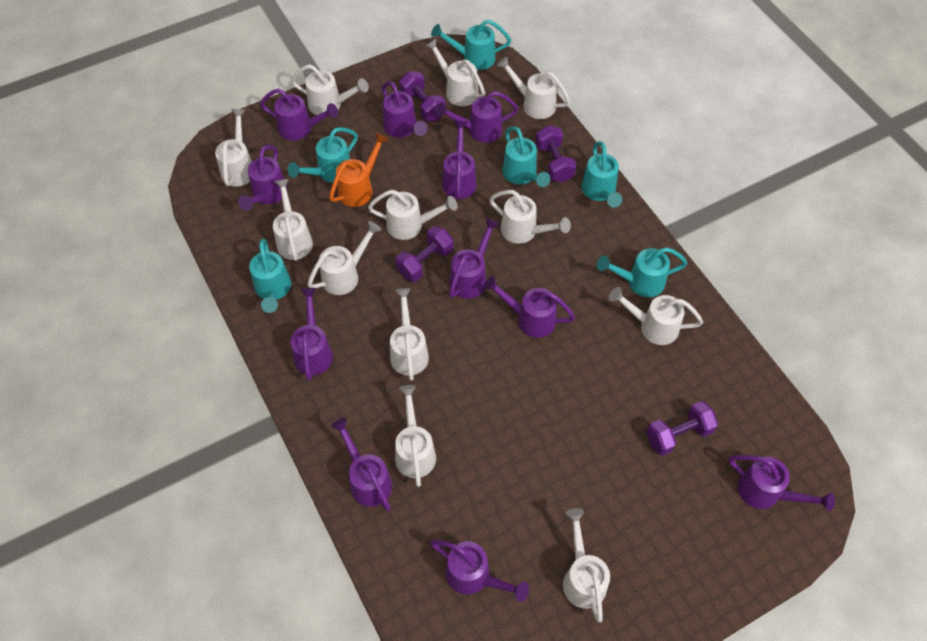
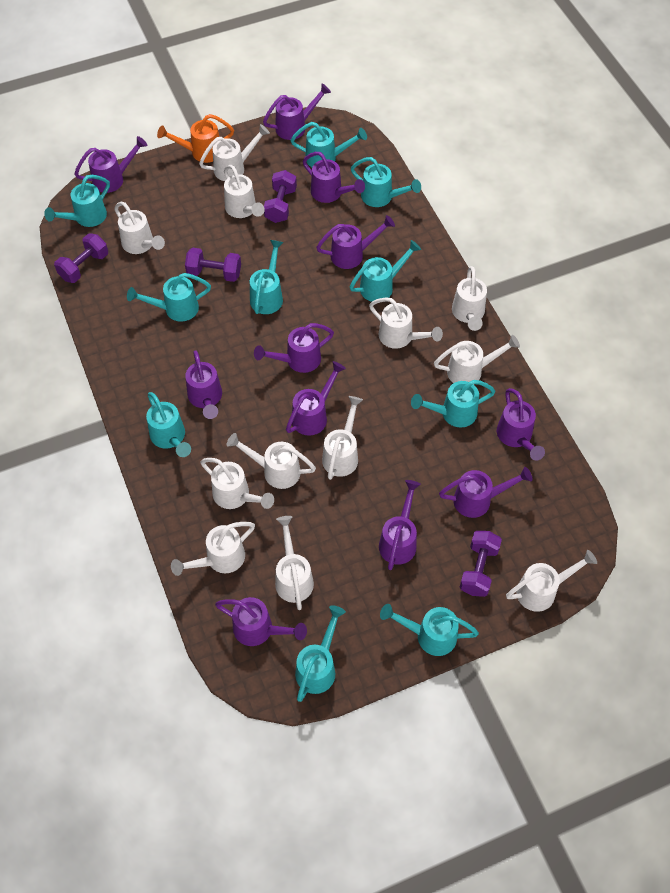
turquoise watering can: 6 -> 10

